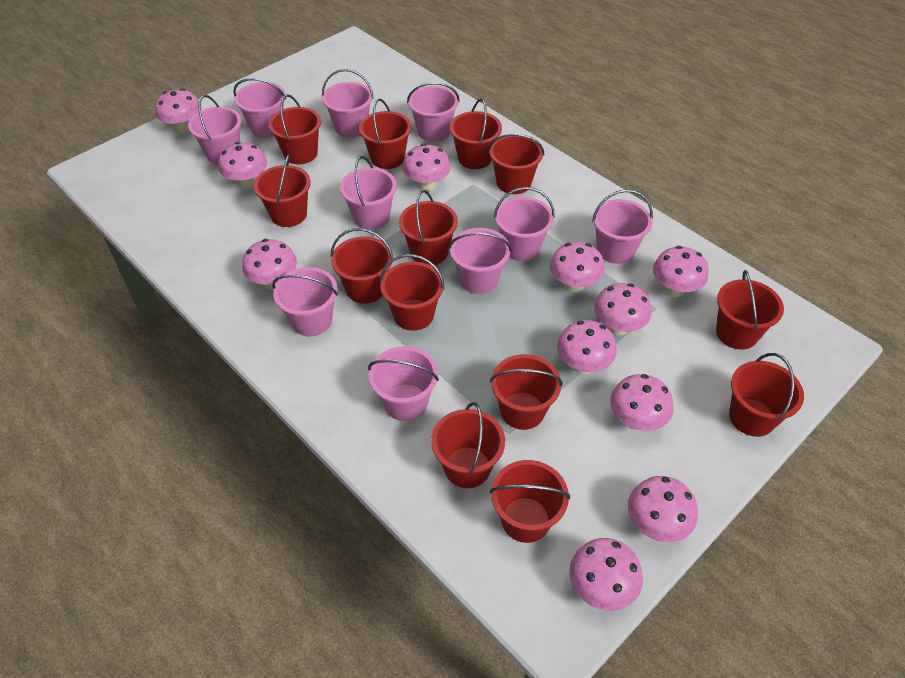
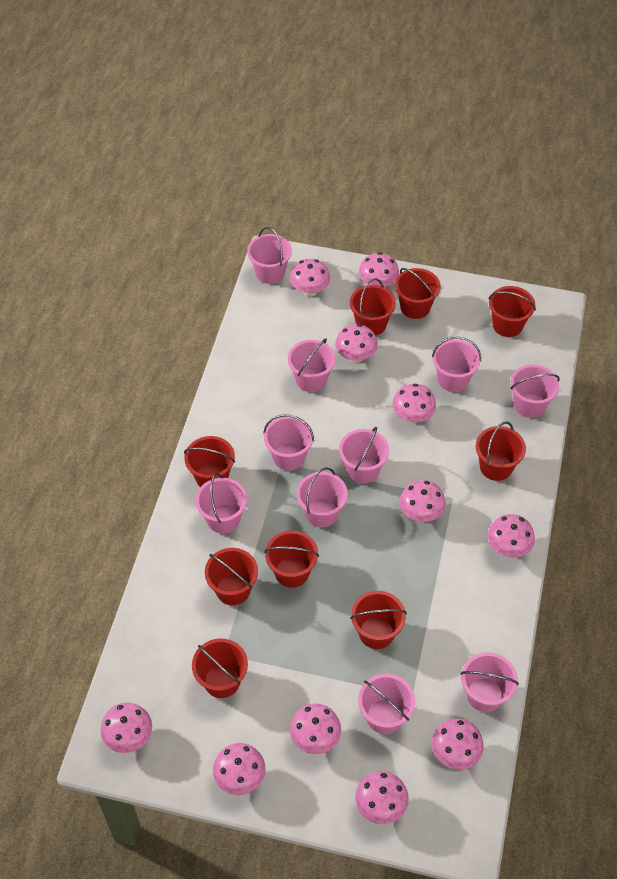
red bucket: 13 -> 9

